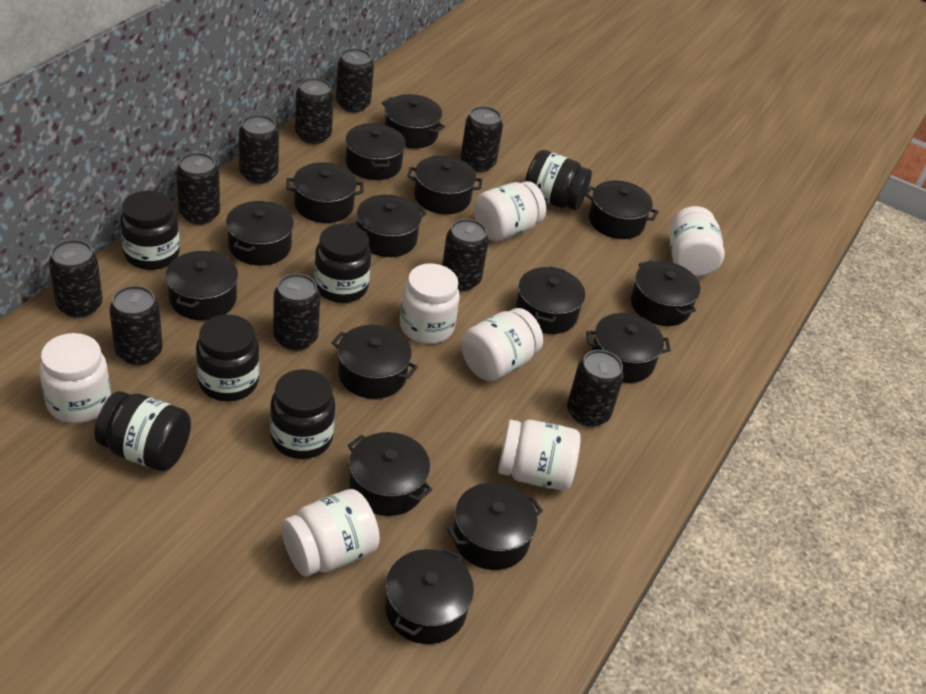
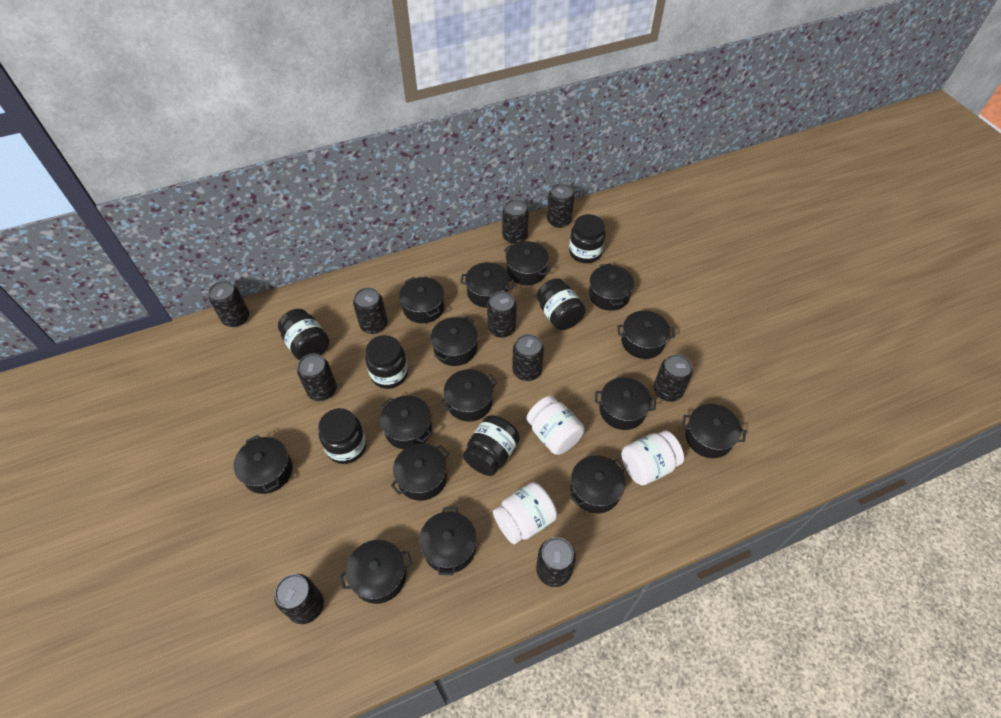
white jar: 7 -> 3

